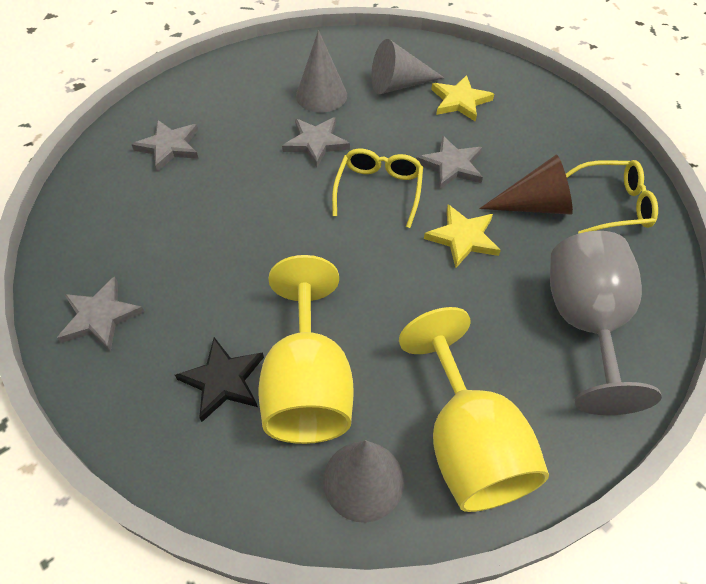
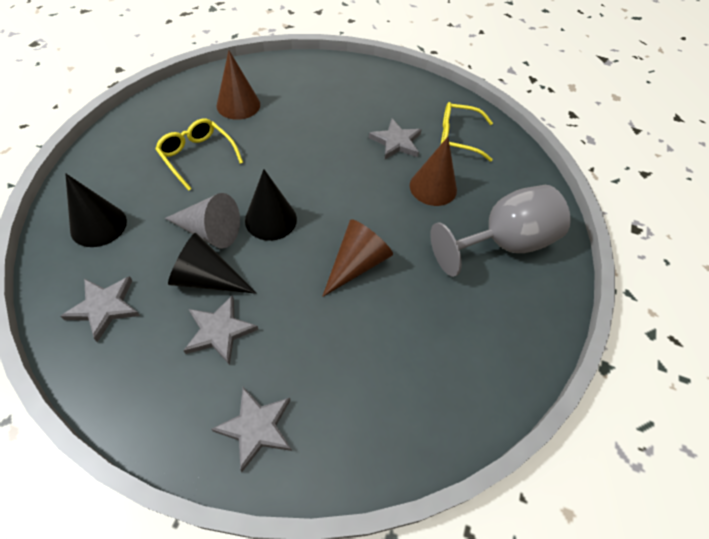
black cone: 0 -> 3
black star: 1 -> 0
brown cone: 1 -> 3
grey cone: 3 -> 1
yellow goblet: 2 -> 0
yellow star: 2 -> 0

